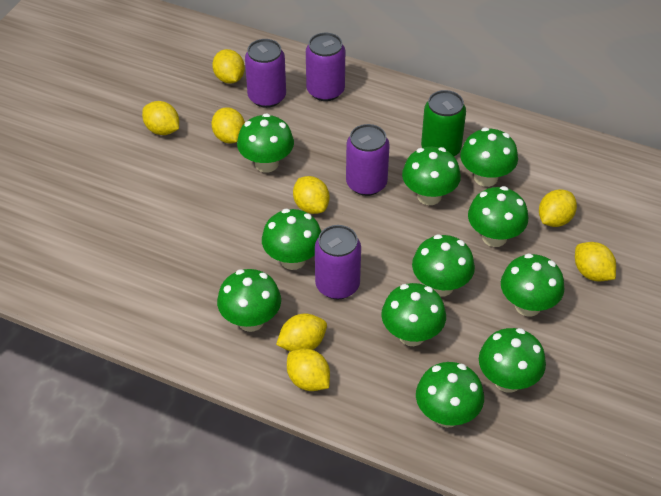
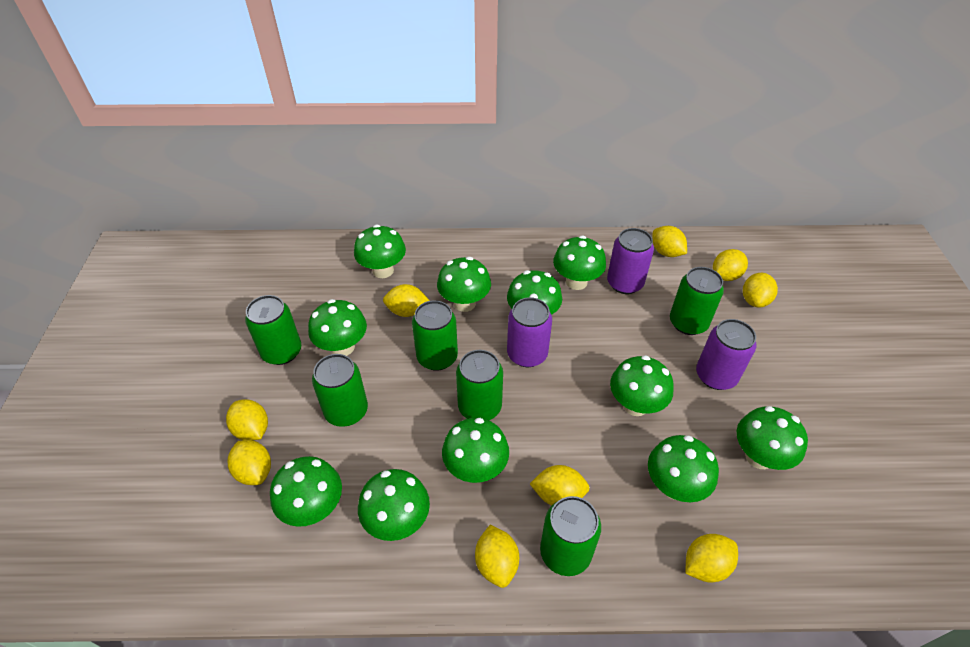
green can: 1 -> 6
purple can: 4 -> 3
yellow lemon: 8 -> 9

